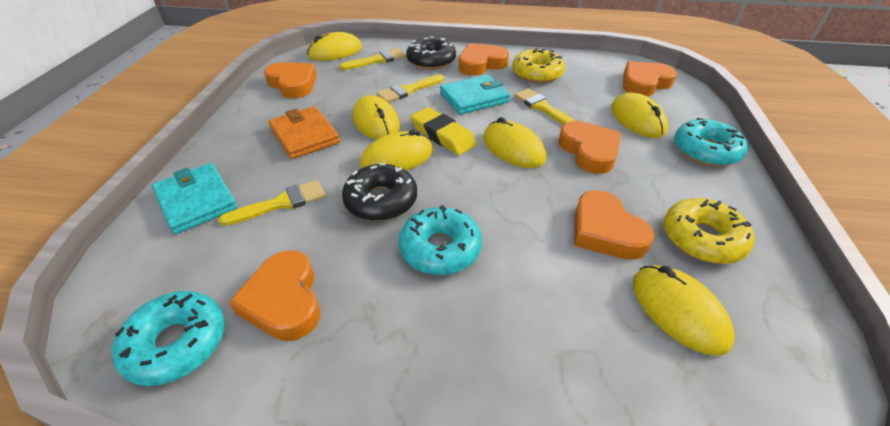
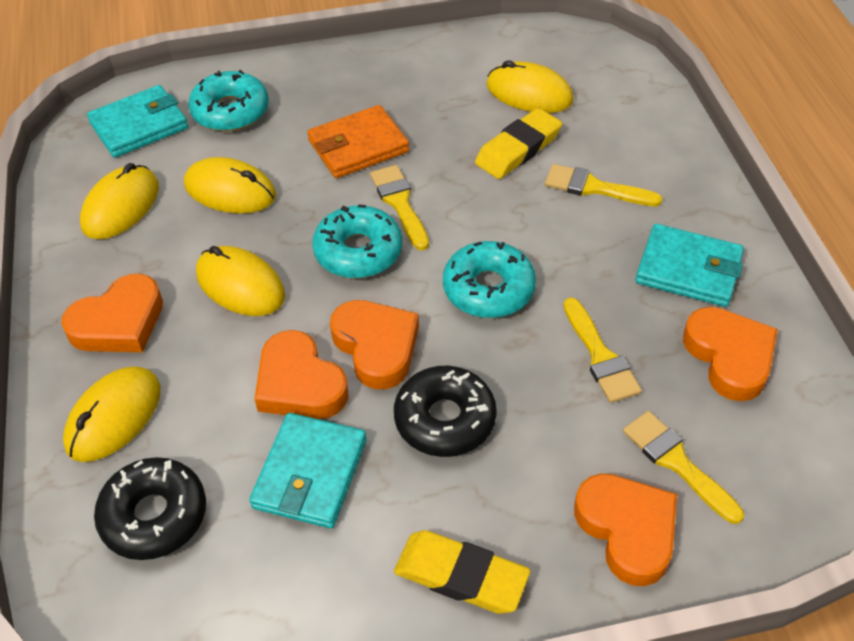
orange heart: 6 -> 5
turquoise wallet: 2 -> 3
yellow donut: 2 -> 0
yellow eraser: 1 -> 2
yellow mouse: 6 -> 5

